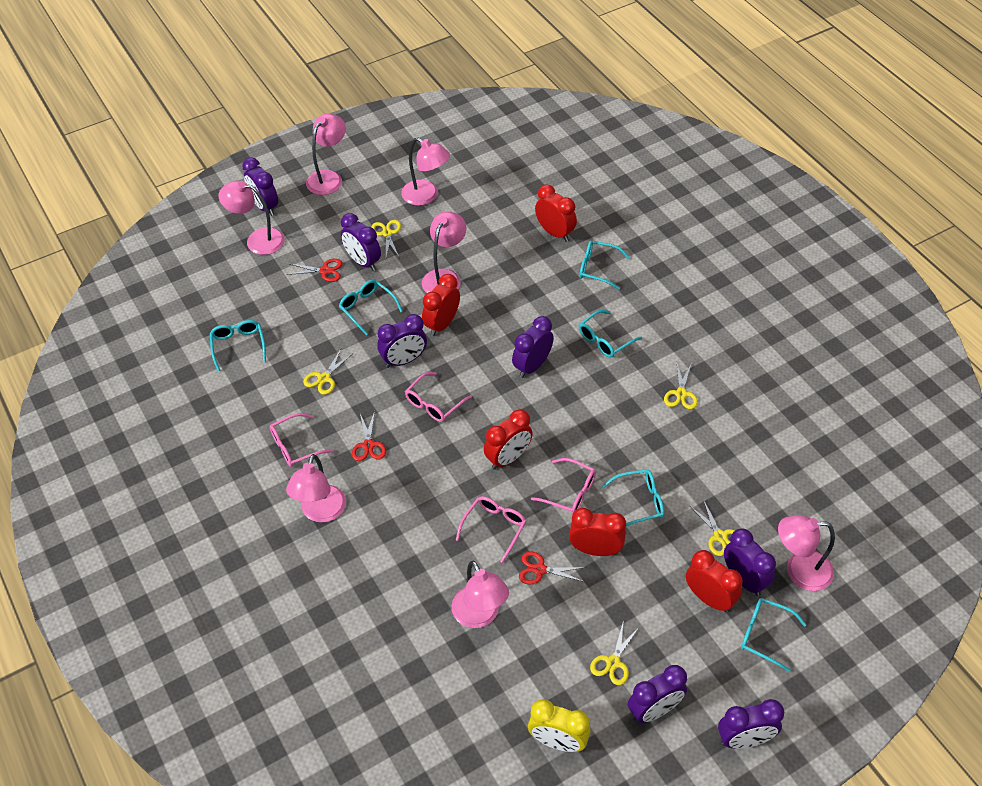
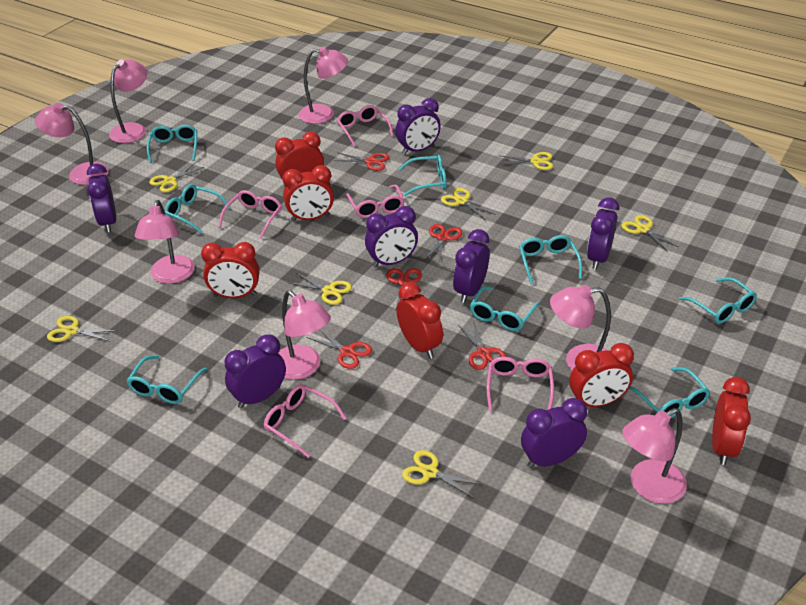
pink glasses: 4 -> 5
red clock: 5 -> 6
red scissors: 3 -> 5
turquoise glasses: 6 -> 8
yellow clock: 1 -> 0
yellow scissors: 5 -> 7

